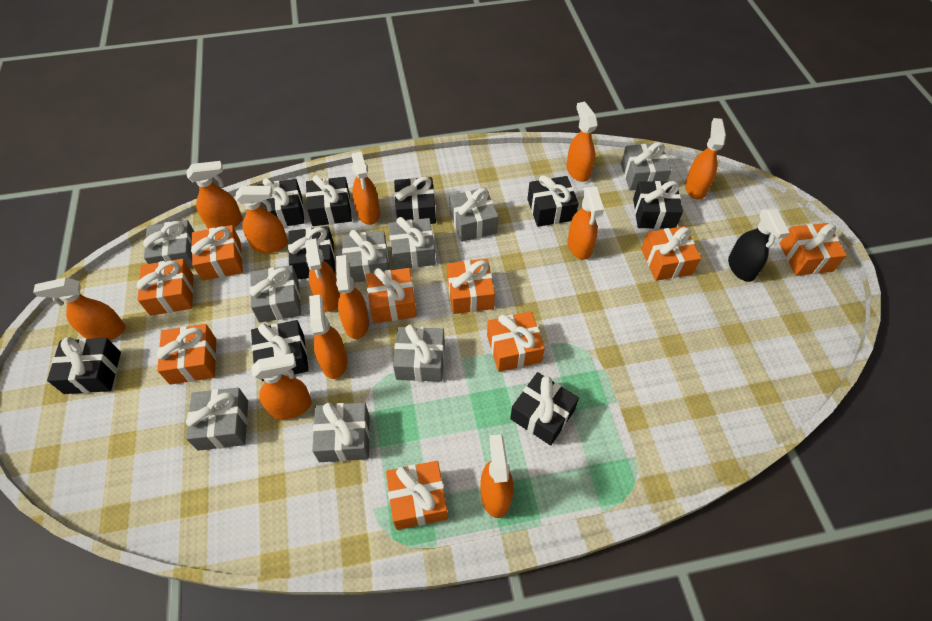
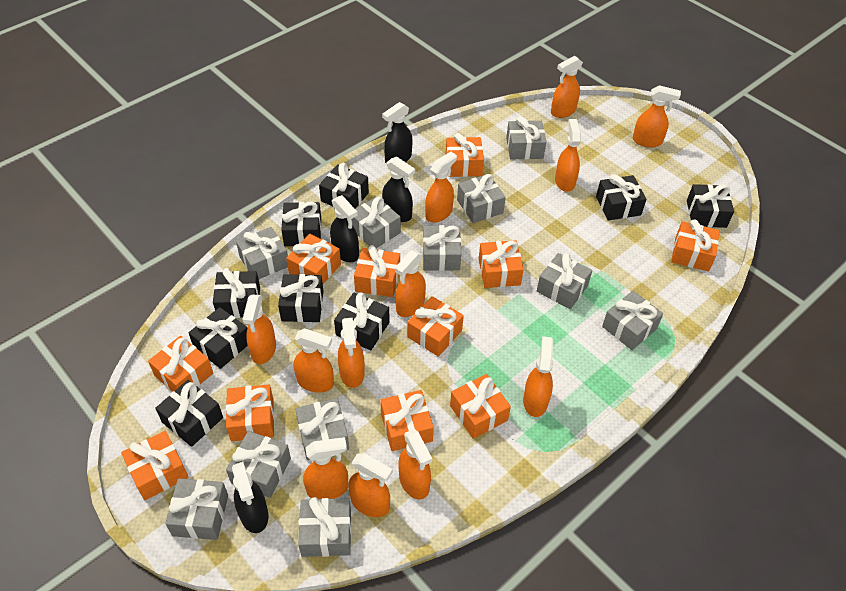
black spray bottle: 1 -> 4
grey gift: 9 -> 11
orange gift: 9 -> 11

